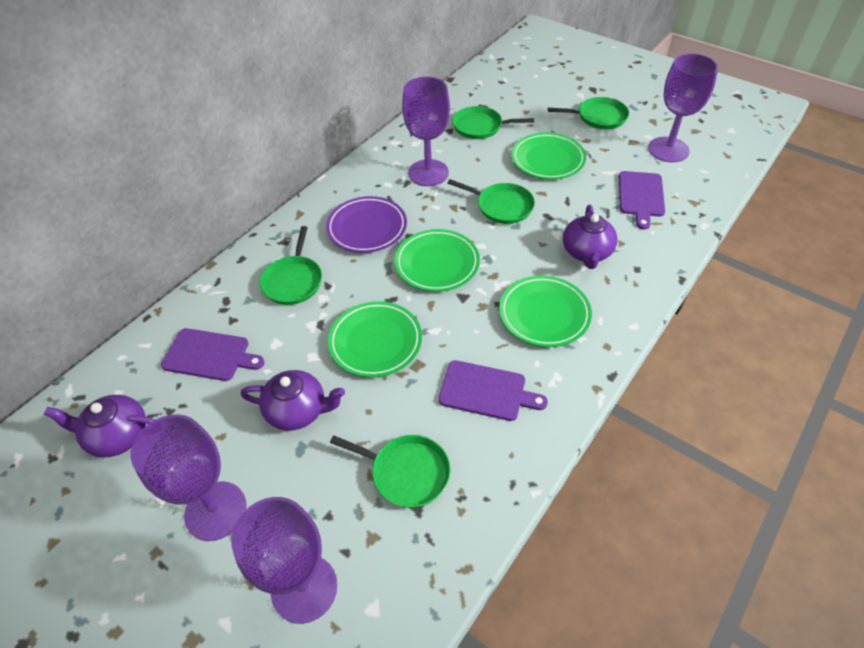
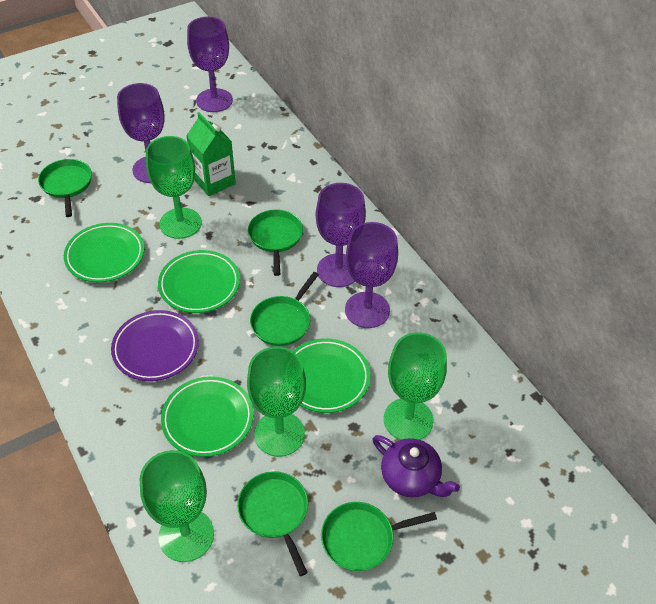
green carton: 0 -> 1
green goblet: 0 -> 4
purple cutting board: 3 -> 0
purple teapot: 3 -> 1

